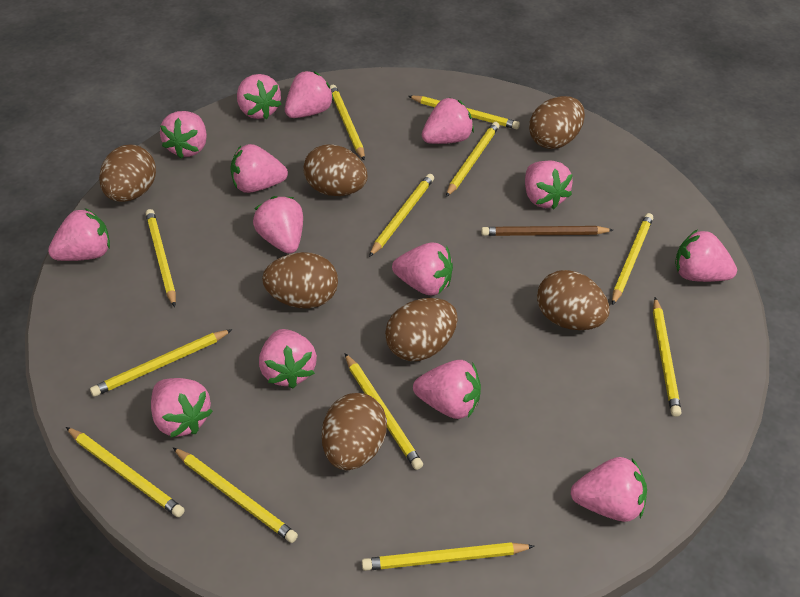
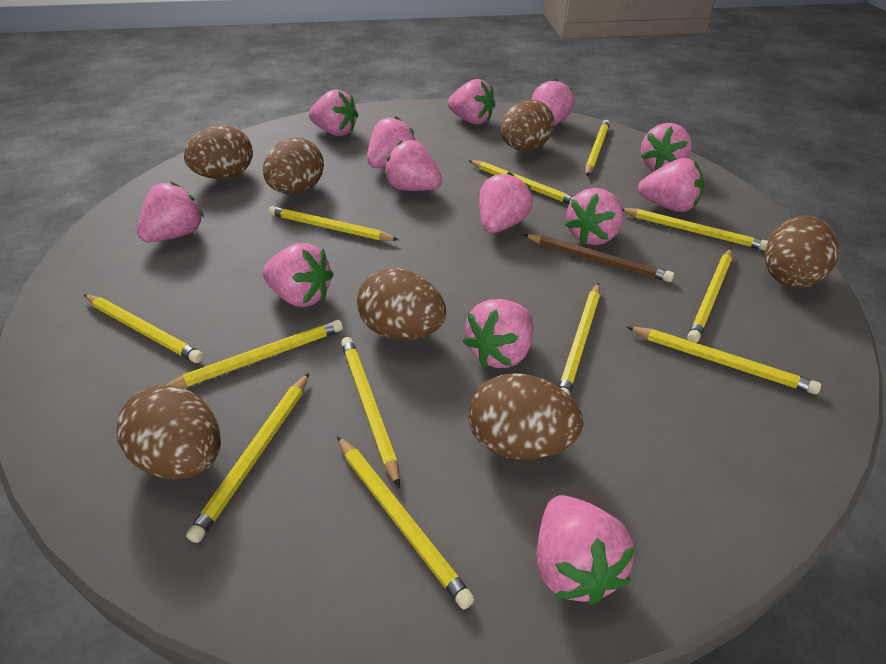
pink strawberry: 14 -> 13

